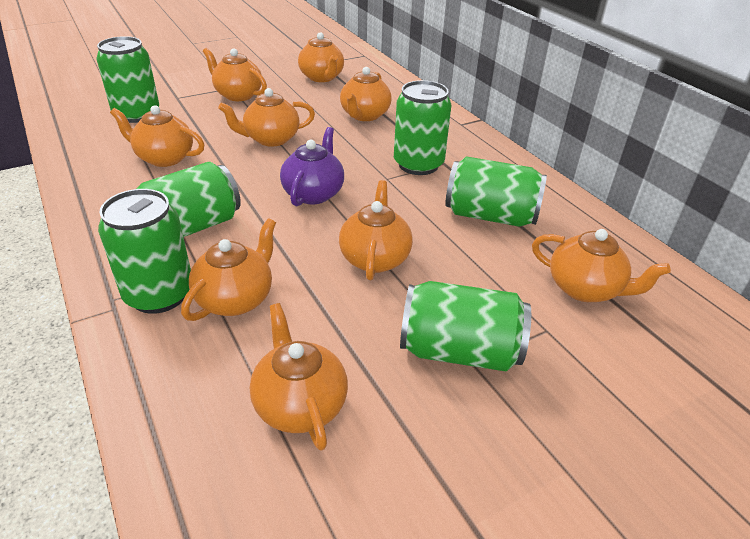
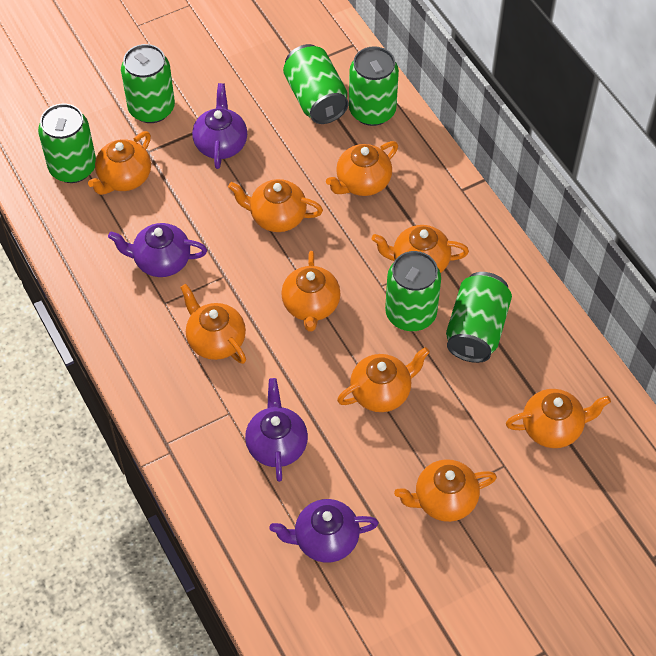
purple teapot: 1 -> 4

